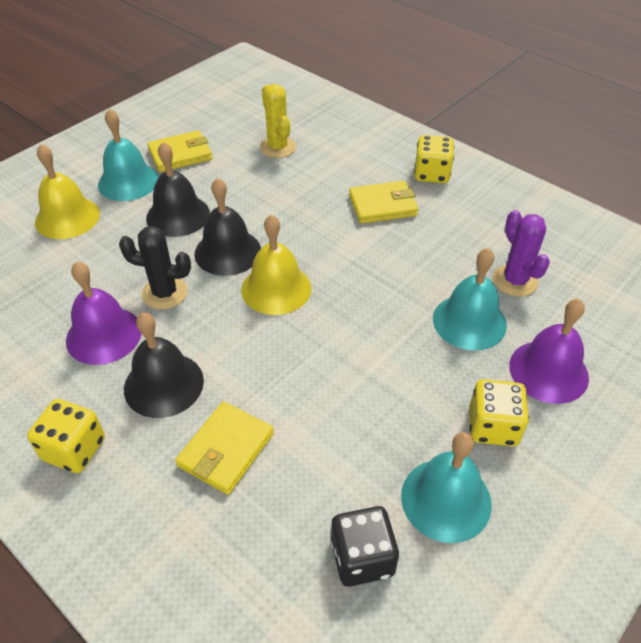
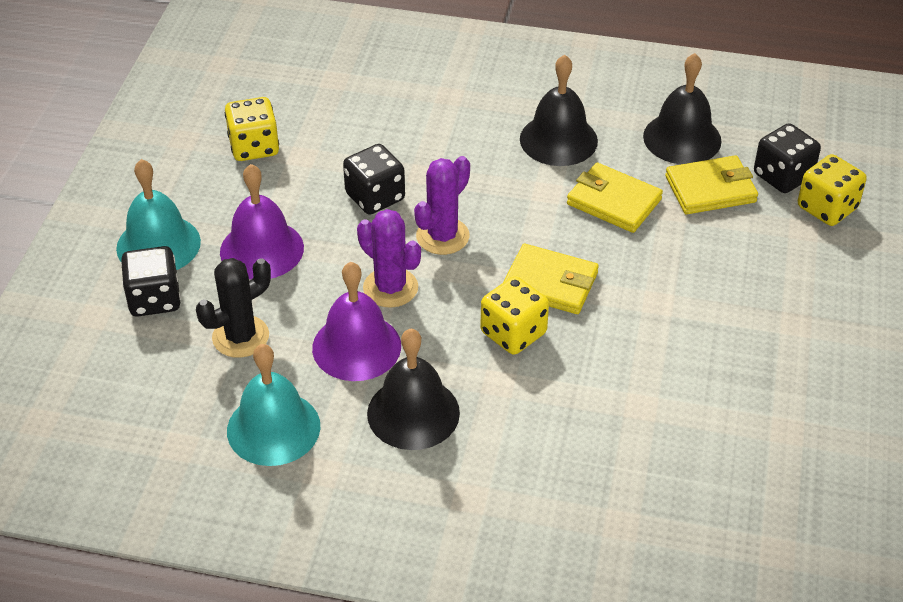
black dice: 1 -> 3
purple cactus: 1 -> 2
turquoise bell: 3 -> 2
yellow bell: 2 -> 0
yellow cactus: 1 -> 0

